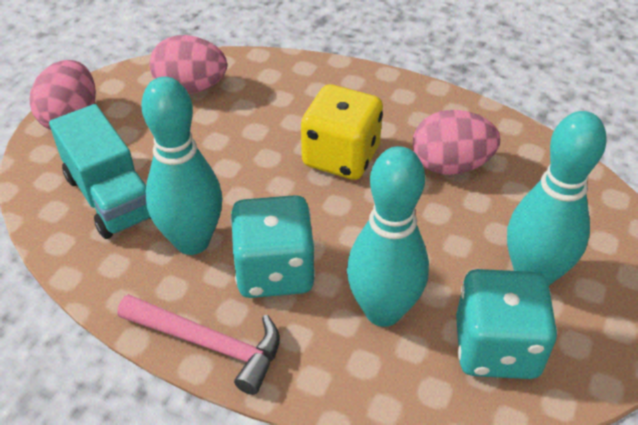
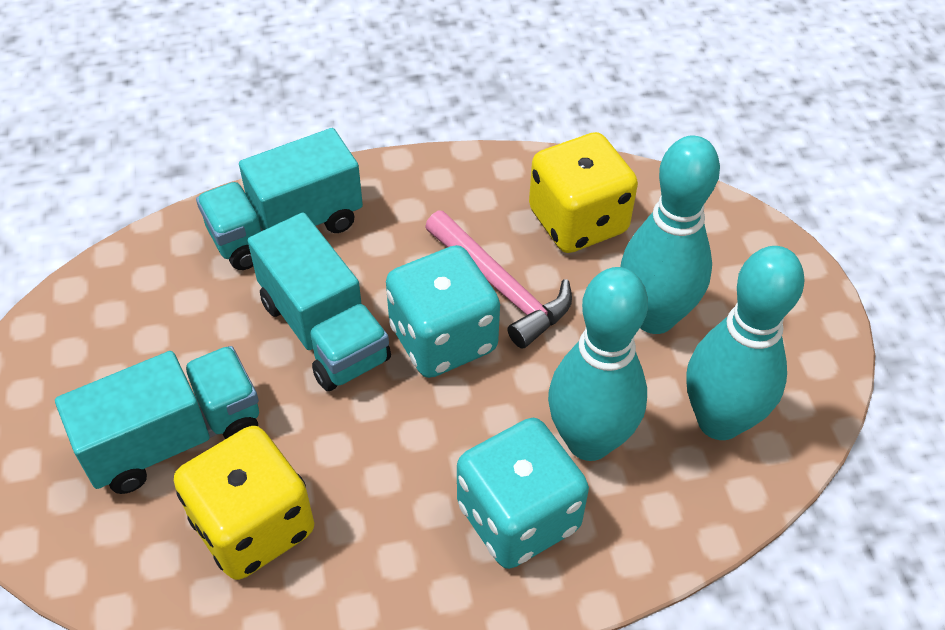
pink egg: 3 -> 0
turquoise truck: 1 -> 3
yellow dice: 1 -> 2

